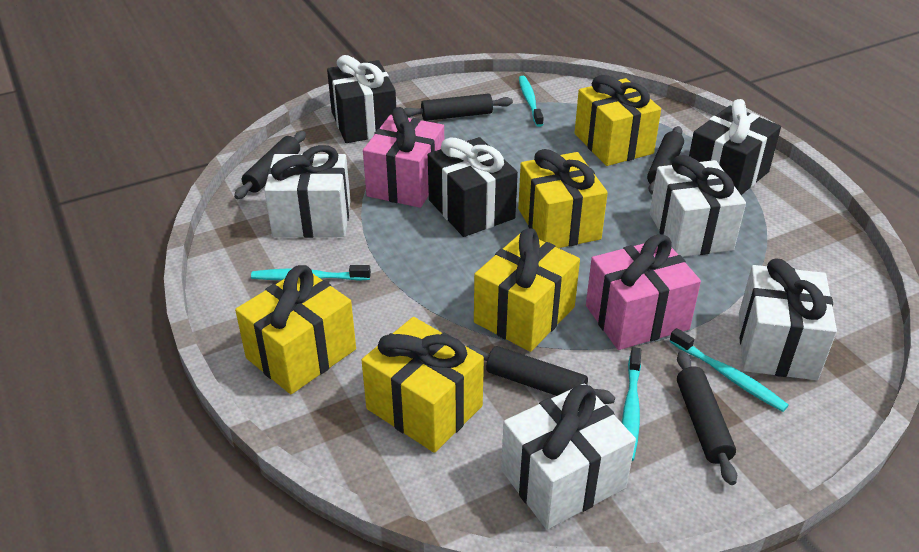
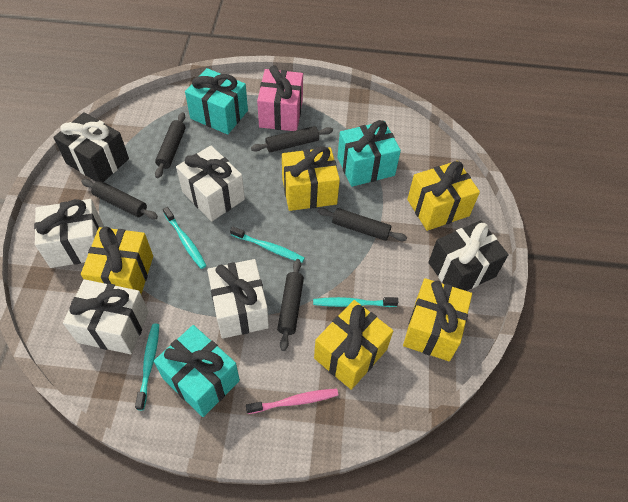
black gift: 3 -> 2
pink gift: 2 -> 1
pink toothbrush: 0 -> 1
turquoise gift: 0 -> 3

